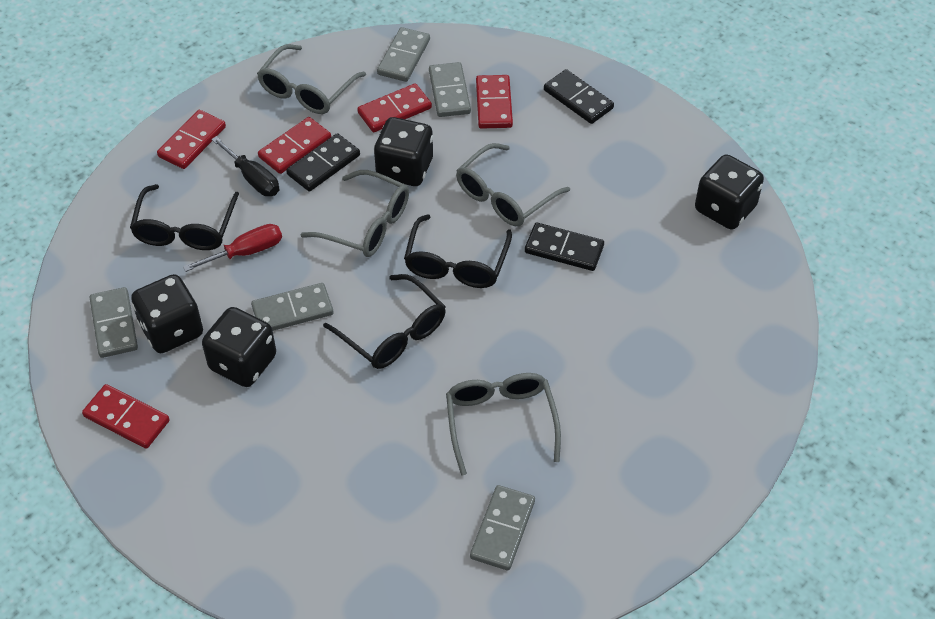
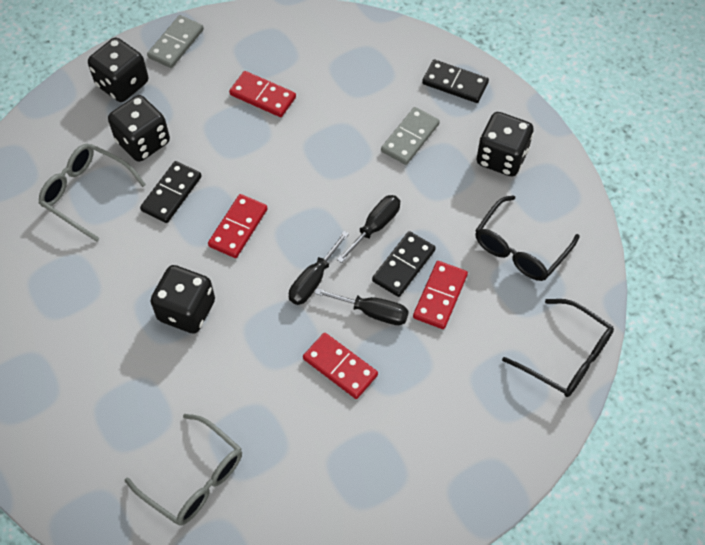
black glasses: 3 -> 2
black screwdriver: 1 -> 3
grey domino: 5 -> 2
grey glasses: 4 -> 2
red domino: 5 -> 4
red screwdriver: 1 -> 0

